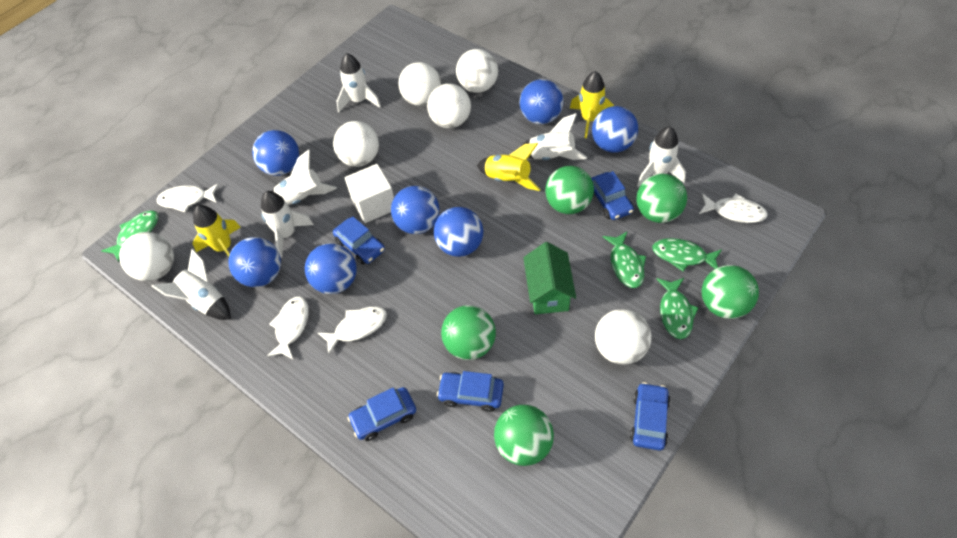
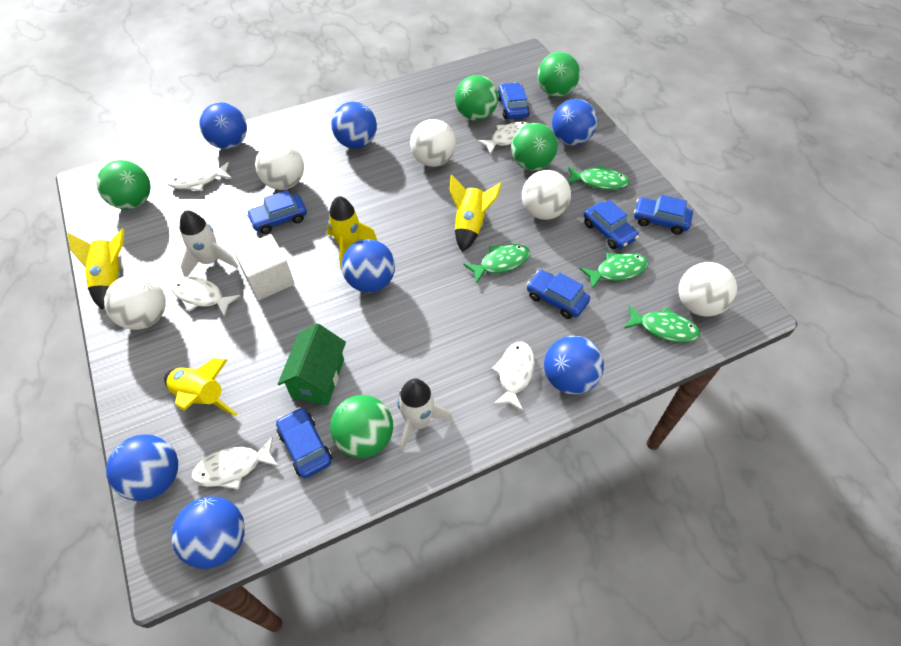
blue car: 5 -> 6
white ball: 6 -> 5
white fish: 4 -> 5
white rocket: 6 -> 2
yellow rocket: 3 -> 4

